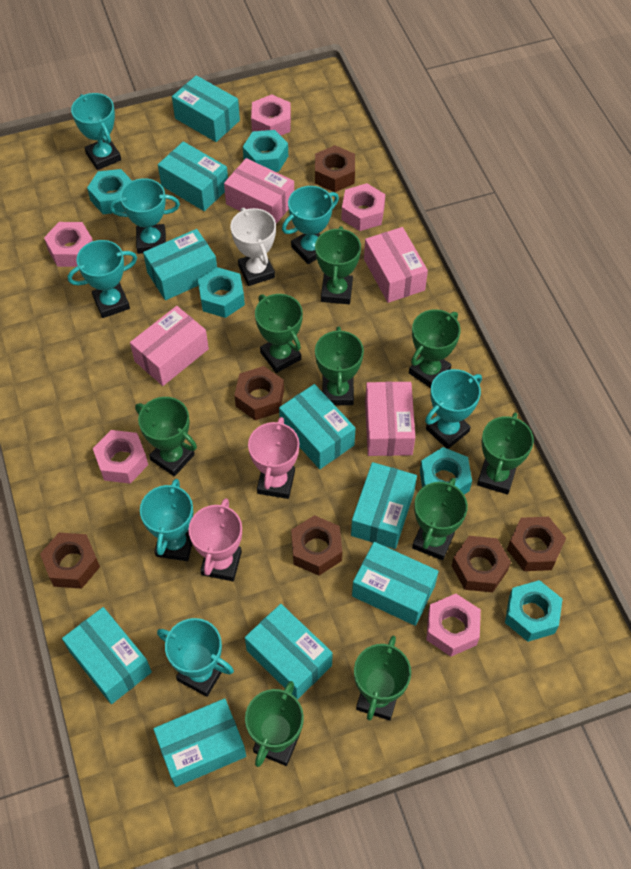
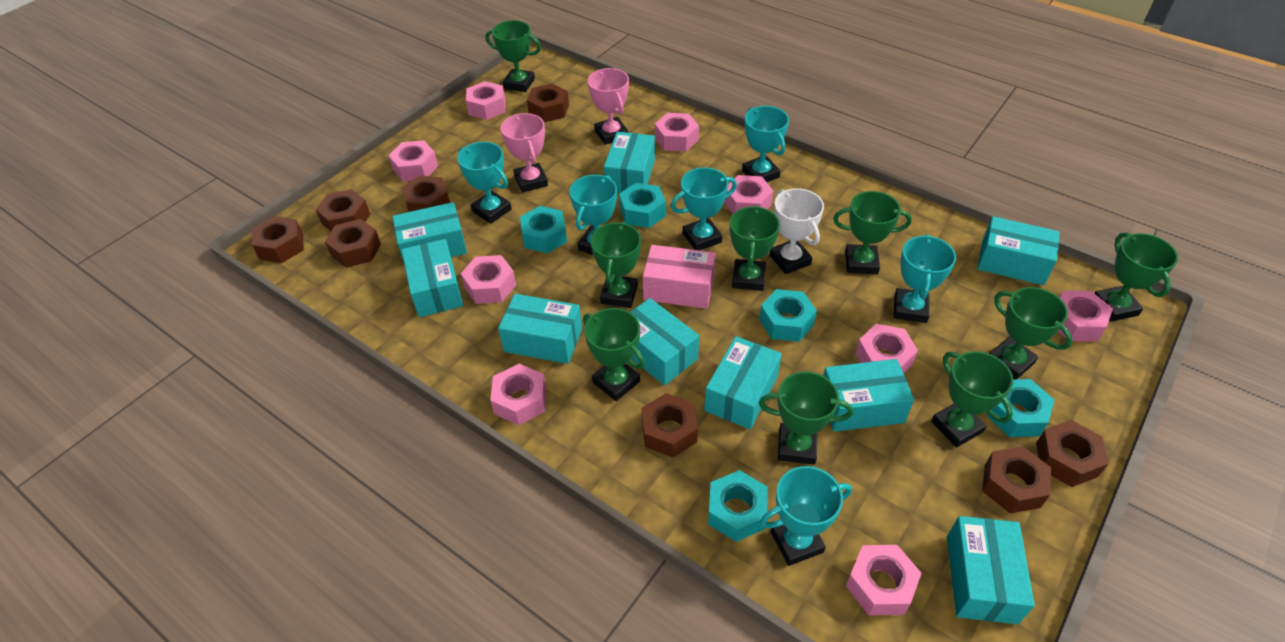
brown nut: 6 -> 8
pink box: 4 -> 1
pink nut: 5 -> 9
turquoise trophy: 7 -> 6

